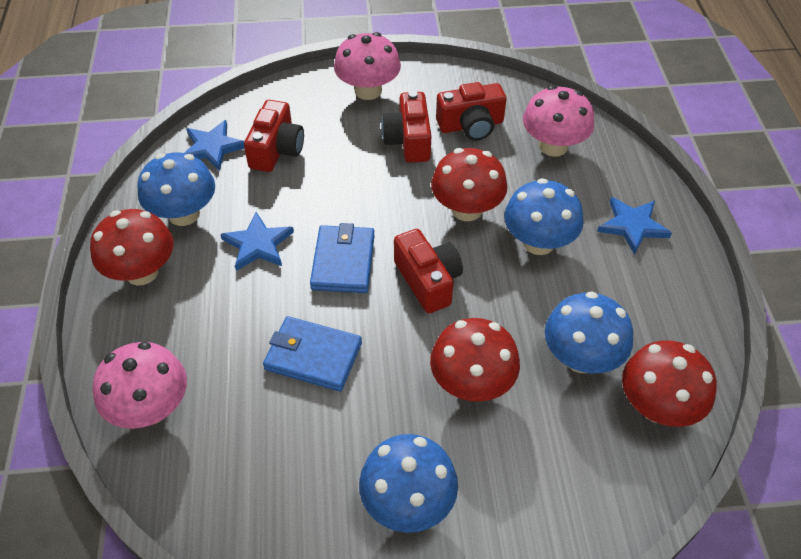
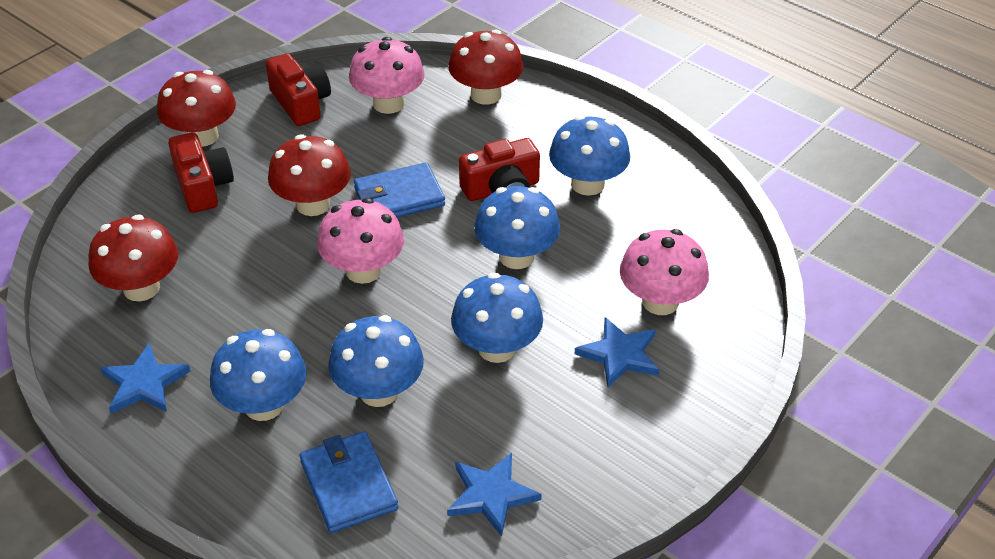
blue mushroom: 4 -> 5
red camera: 4 -> 3

